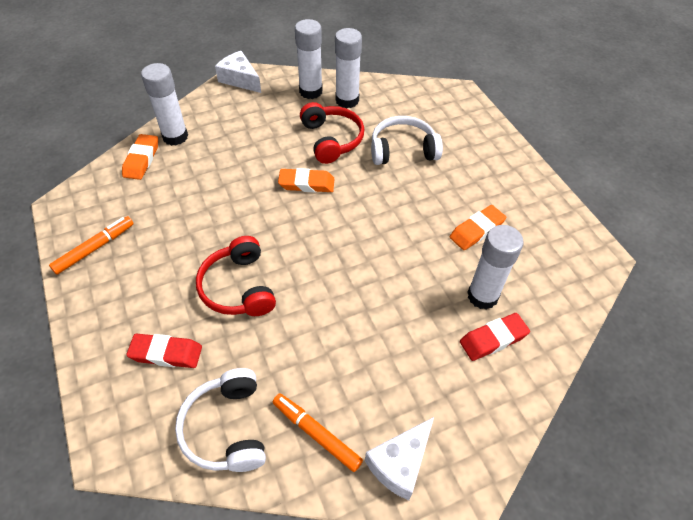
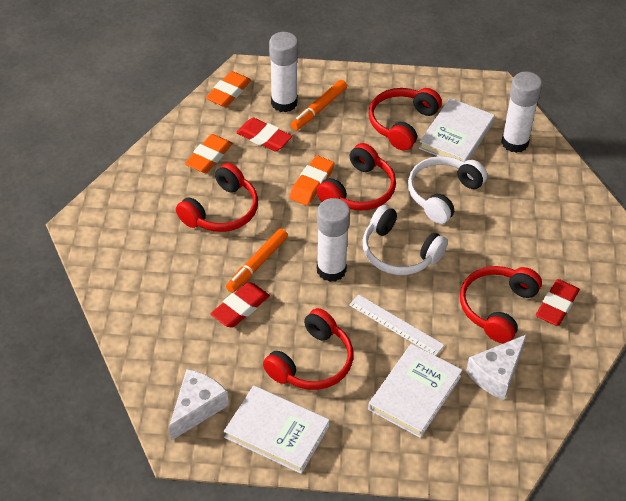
red eraser: 2 -> 3
red headphones: 2 -> 5
white book: 0 -> 3
white glue stick: 4 -> 3
white ruler: 0 -> 1

